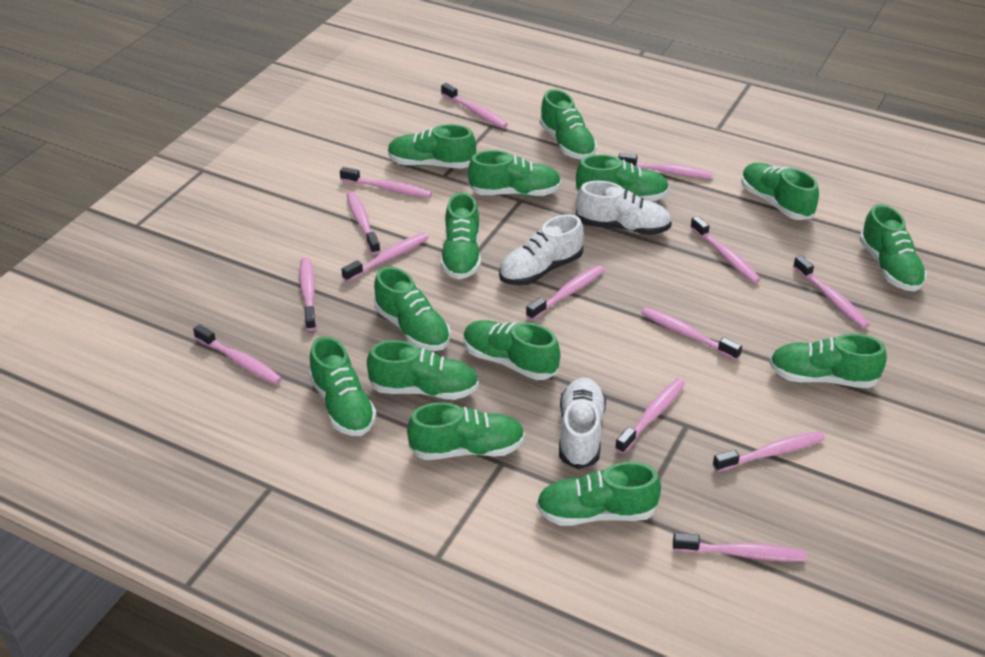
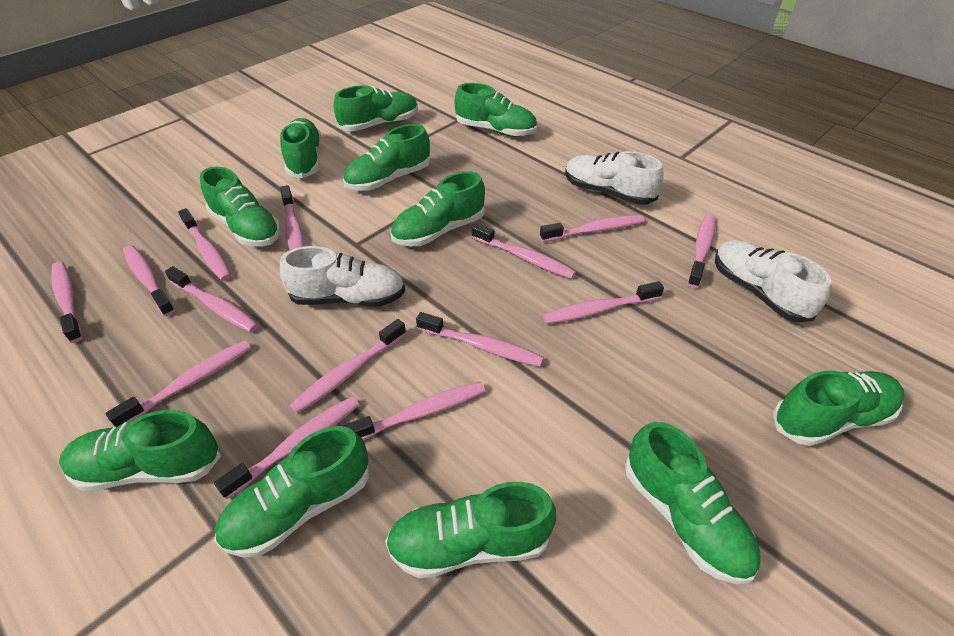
green shoe: 14 -> 11

